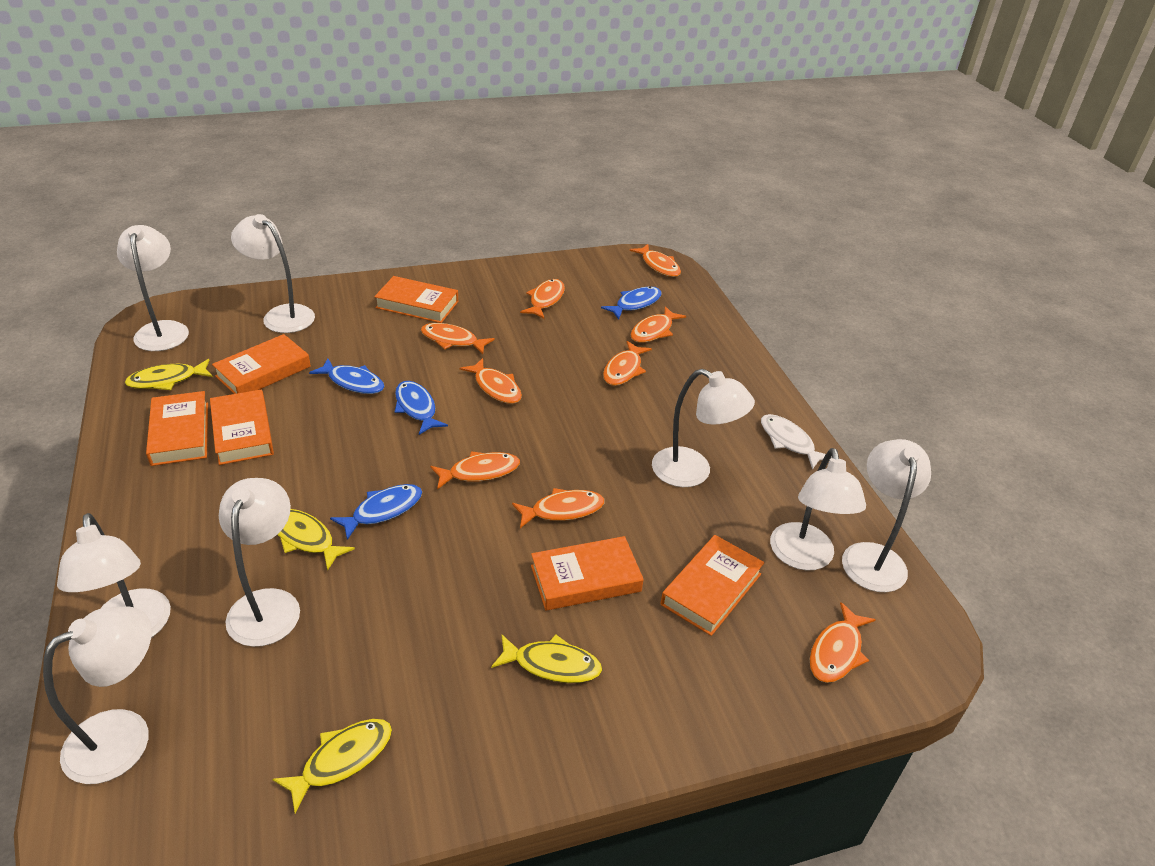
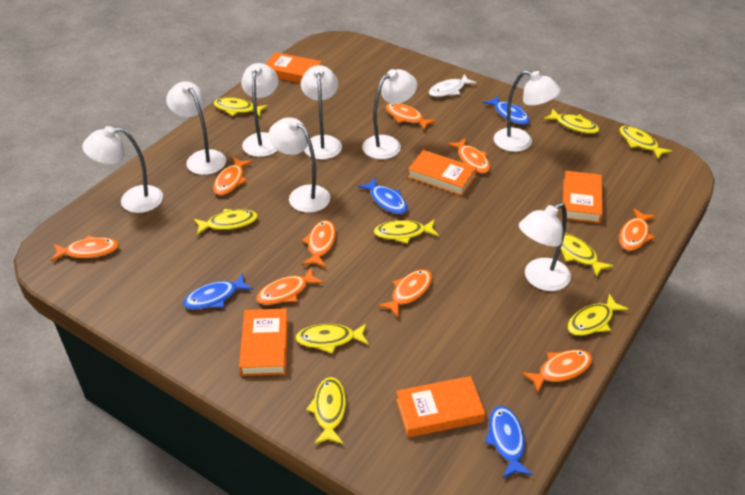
orange book: 6 -> 5
yellow fish: 4 -> 9

